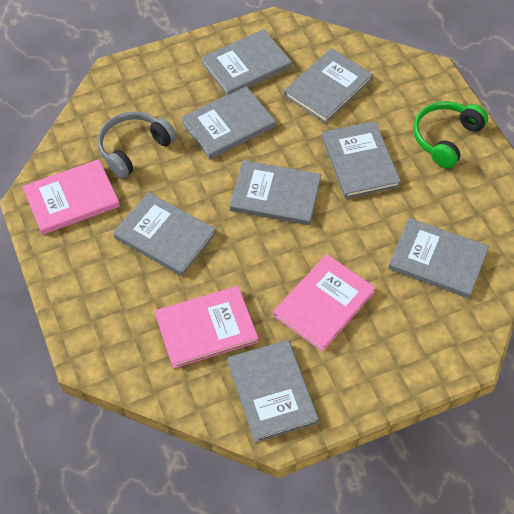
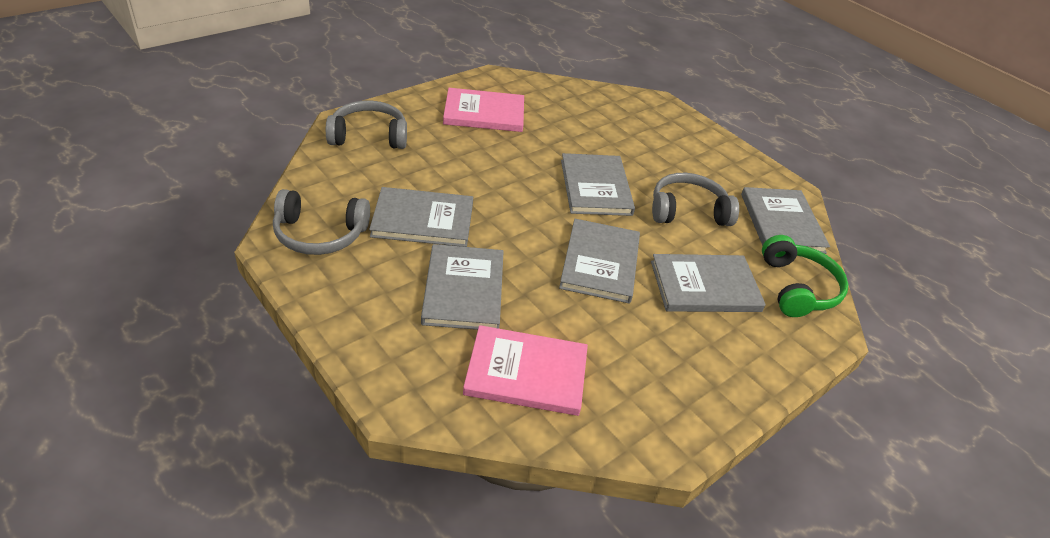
grey book: 8 -> 6
grey headphones: 1 -> 3
pink book: 3 -> 2

